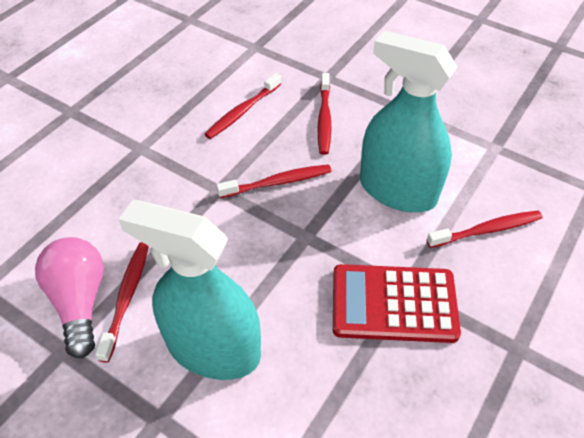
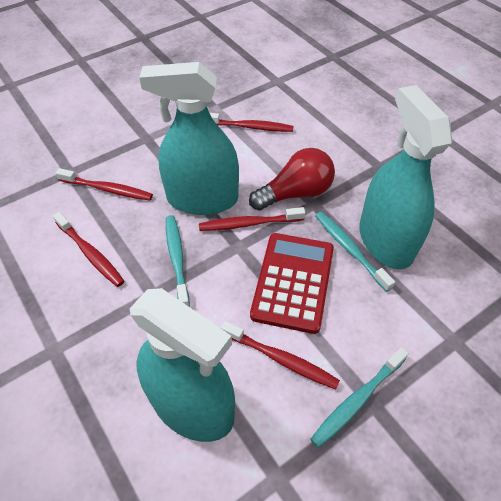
pink light bulb: 1 -> 0
red light bulb: 0 -> 1
turquoise spray bottle: 2 -> 3
turquoise toothbrush: 0 -> 3

